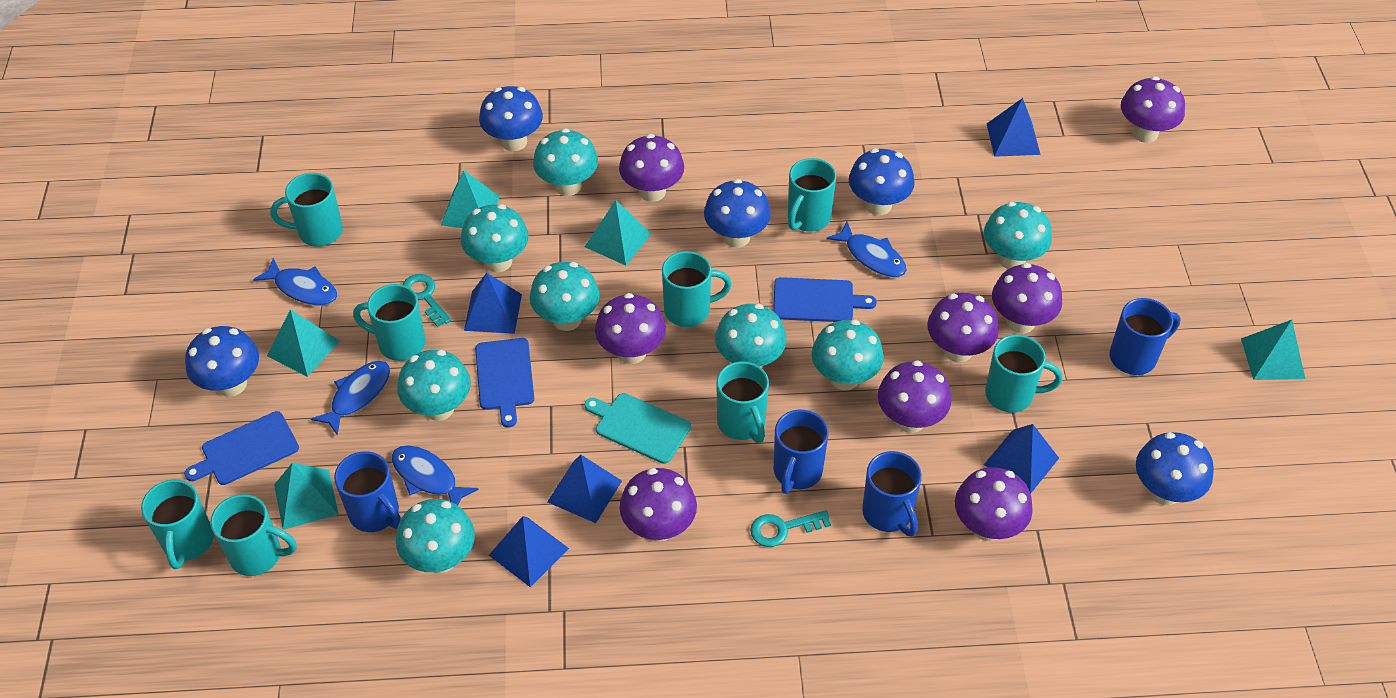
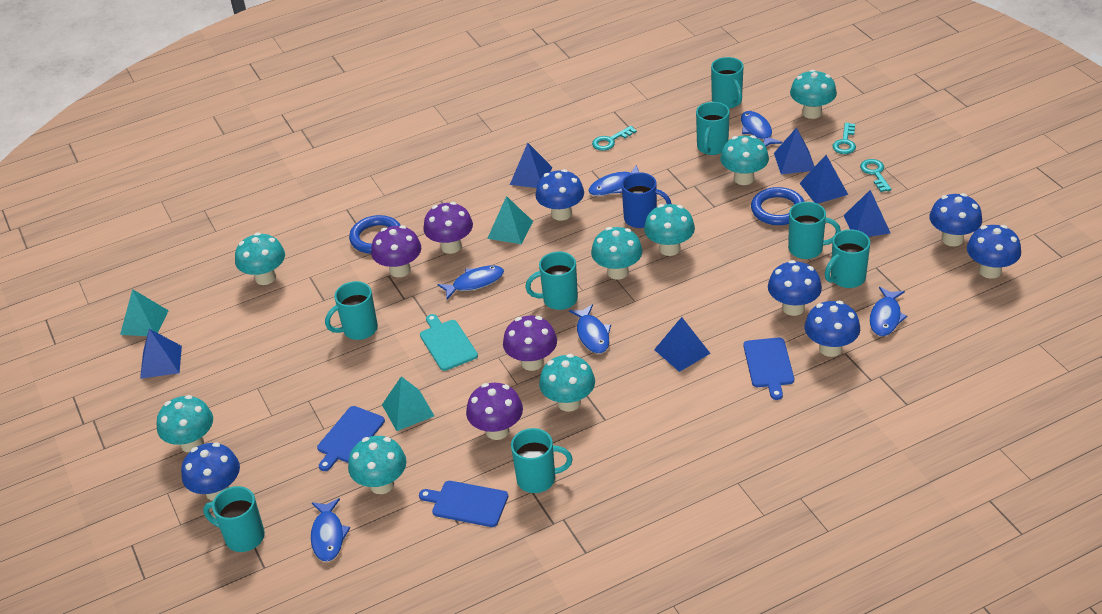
blue fish: 4 -> 6
blue mug: 4 -> 1
blue mushroom: 5 -> 6
blue pyramid: 5 -> 6
blue ring: 0 -> 2
purple mushroom: 8 -> 4
turquoise key: 2 -> 3
turquoise pyramid: 5 -> 3

